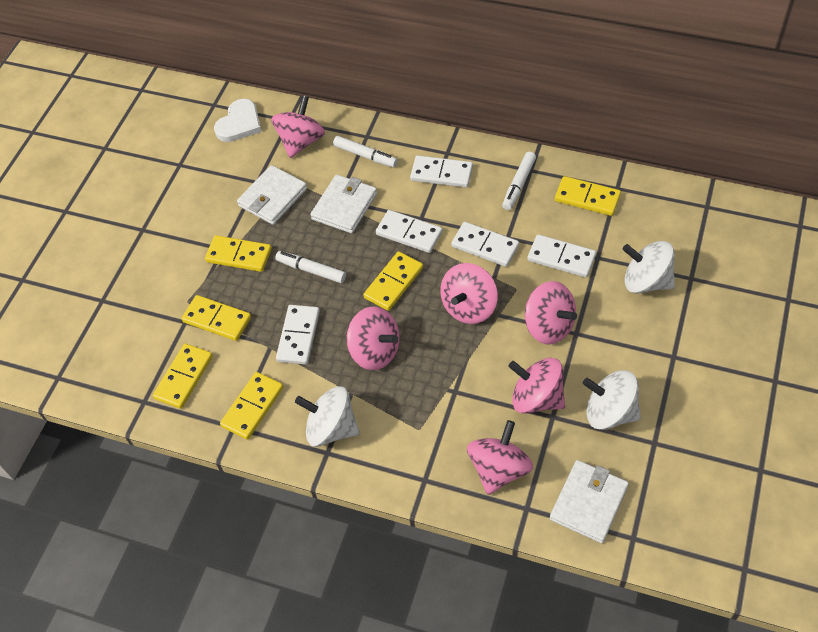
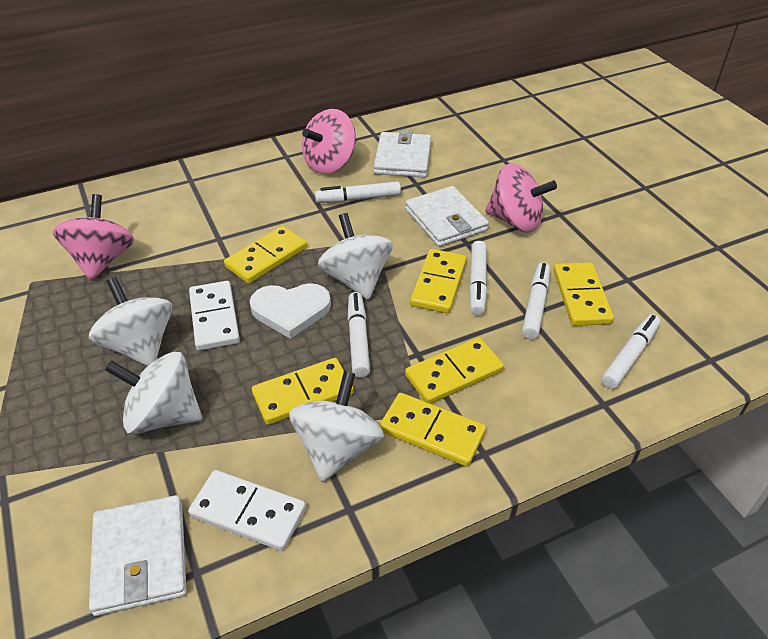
pink spinning top: 6 -> 3
white domino: 5 -> 2
white marker: 3 -> 5
white spinning top: 3 -> 4

